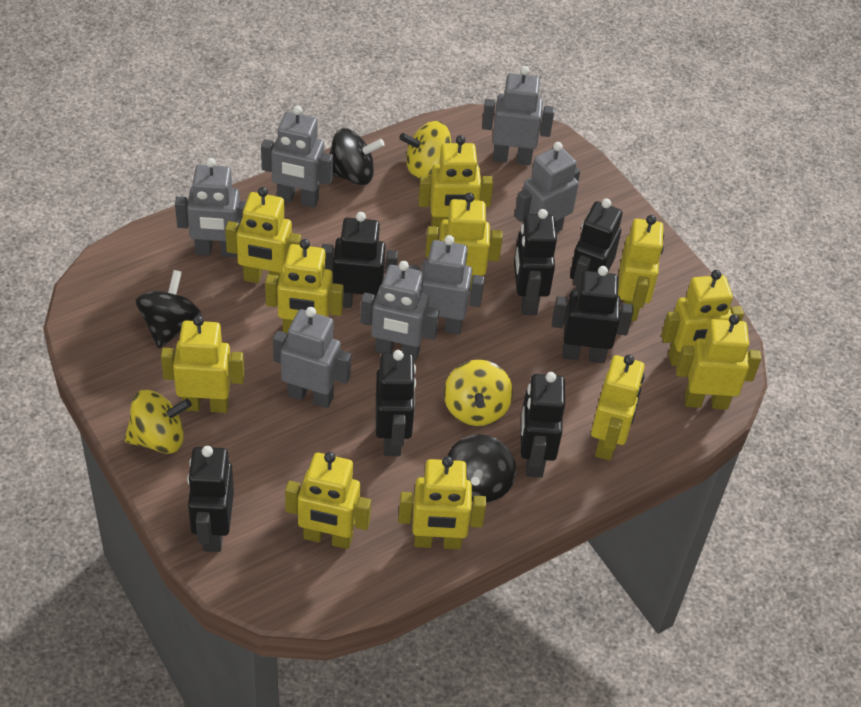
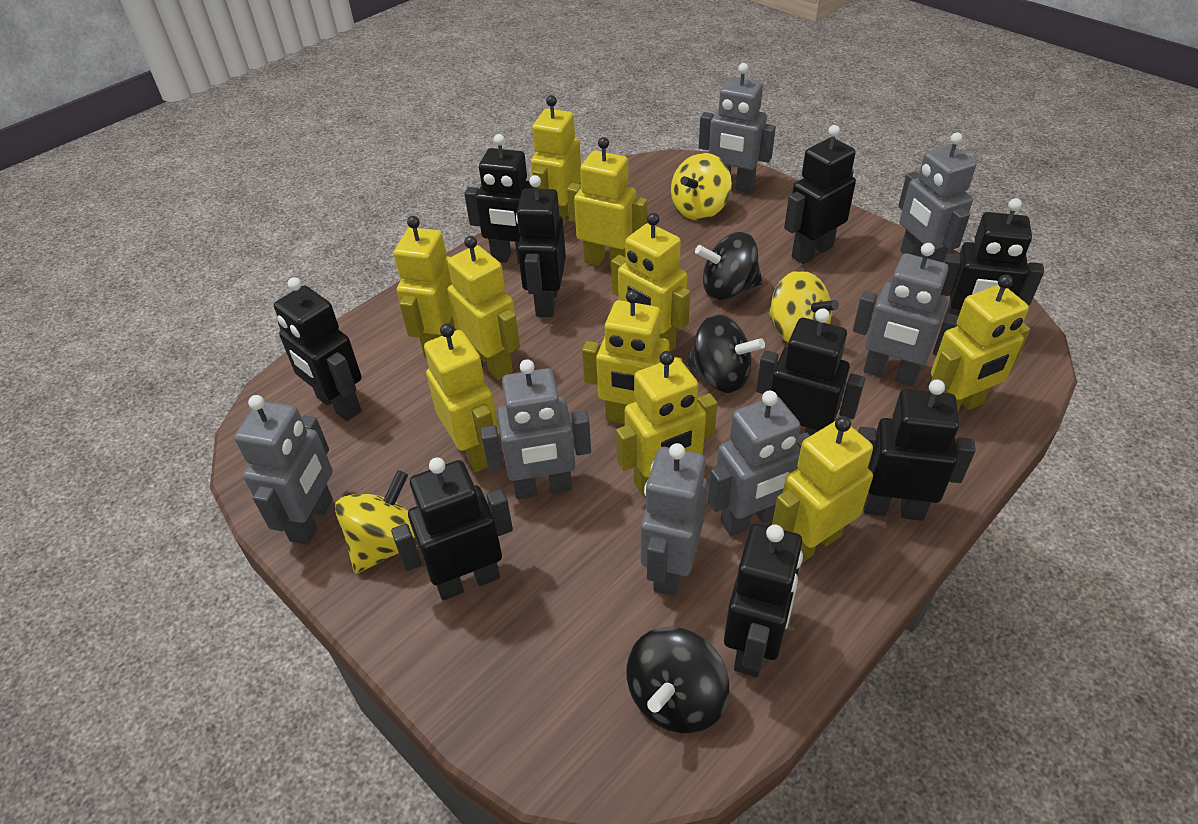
black robot: 7 -> 9
yellow robot: 11 -> 10

